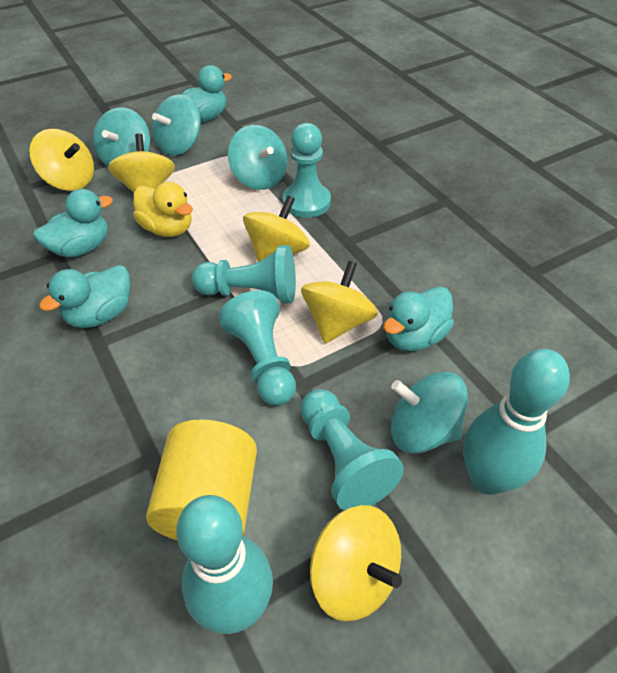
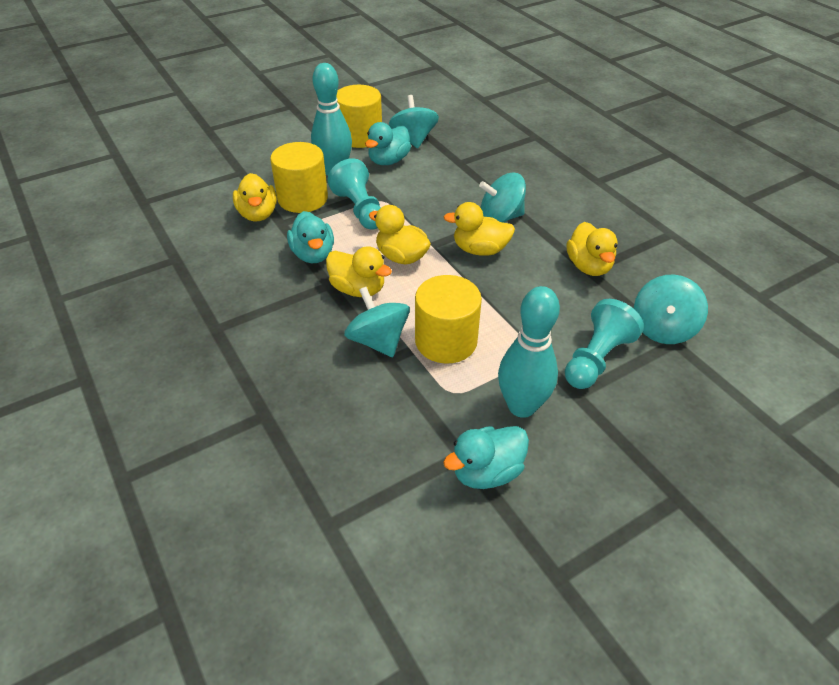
turquoise duck: 4 -> 3
turquoise pawn: 4 -> 2
yellow cylinder: 1 -> 3
yellow duck: 1 -> 5
yellow spinning top: 5 -> 0

